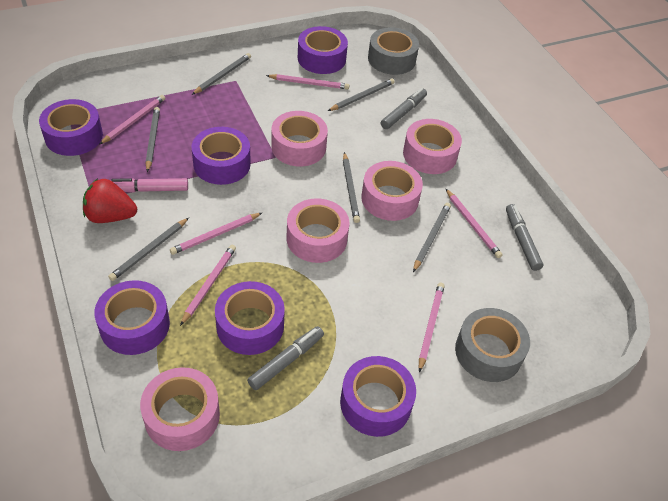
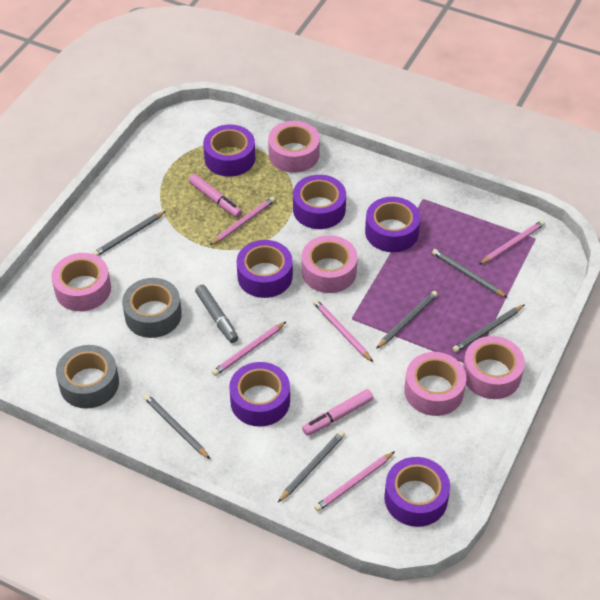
grey marker: 3 -> 1
pink marker: 1 -> 2
pink pencil: 6 -> 5
red strawberry: 1 -> 0

